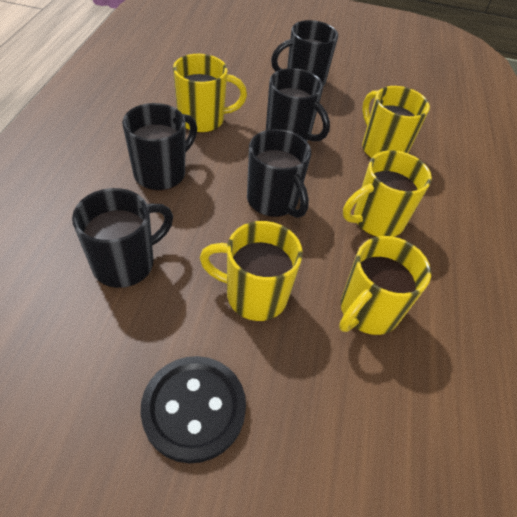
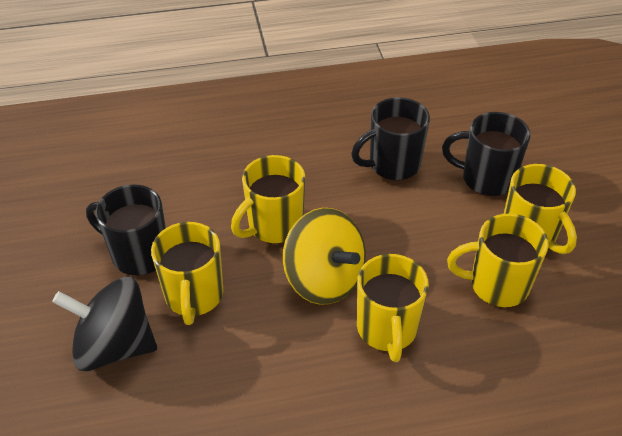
black button: 1 -> 0
black mug: 5 -> 3
black spinning top: 0 -> 1
yellow spinning top: 0 -> 1

